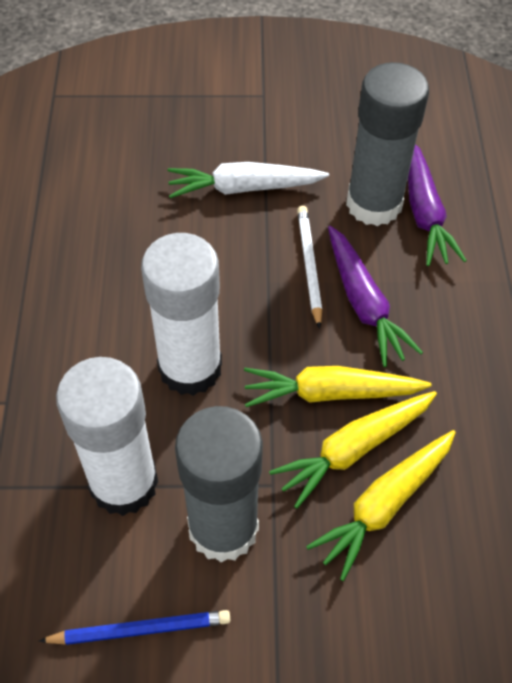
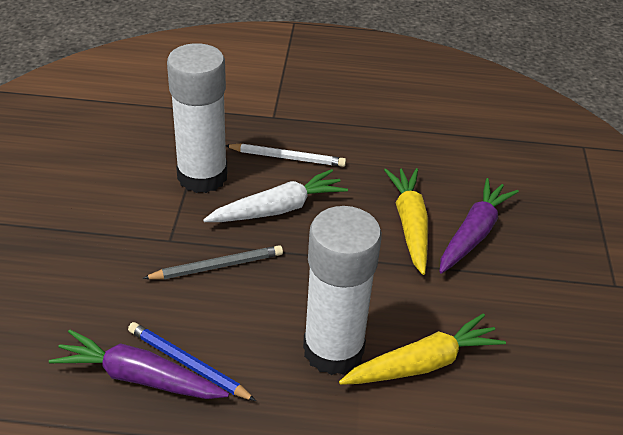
grey glue stick: 2 -> 0
grey pencil: 0 -> 1
yellow carrot: 3 -> 2

